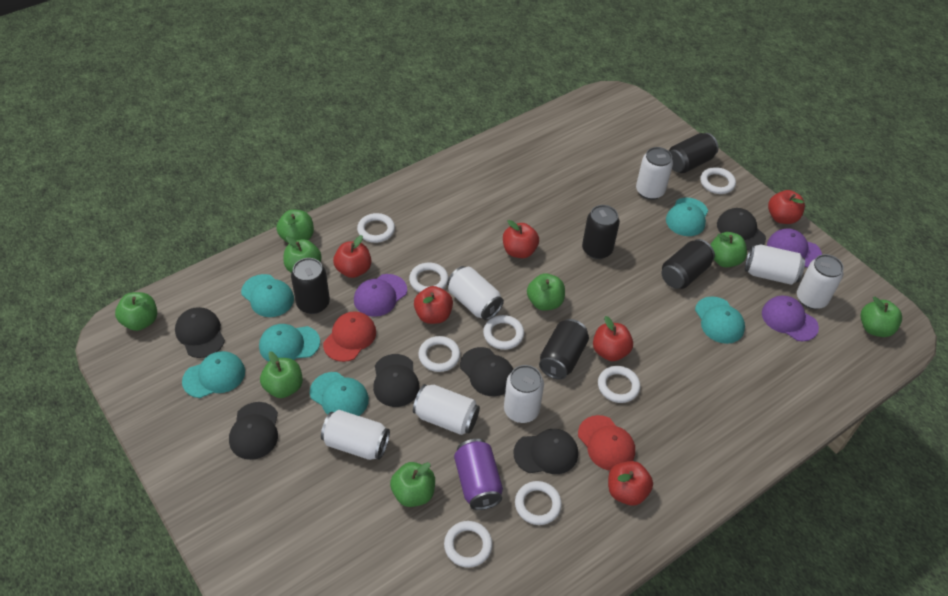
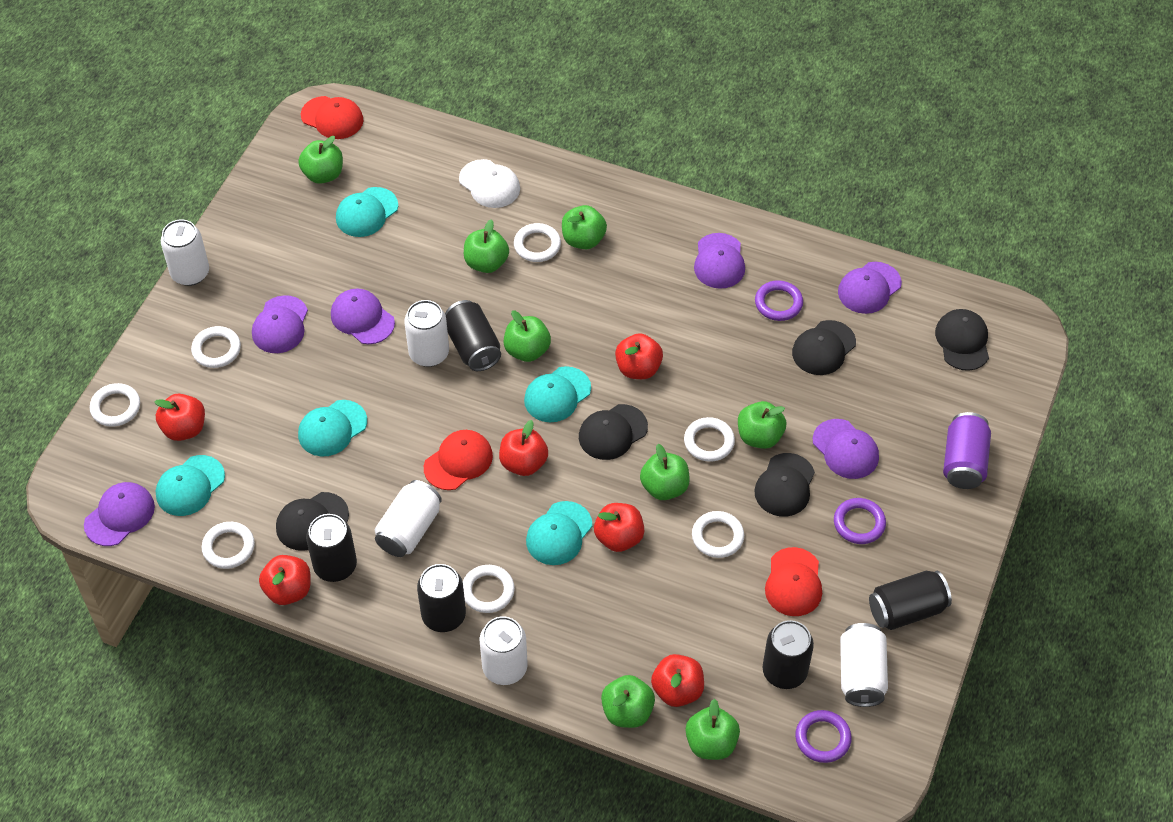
black cap: 6 -> 5
purple cap: 3 -> 6
purple ring: 0 -> 3
red cap: 2 -> 3
turquoise cap: 6 -> 5
white can: 7 -> 5
white cap: 0 -> 1
white ring: 8 -> 7

